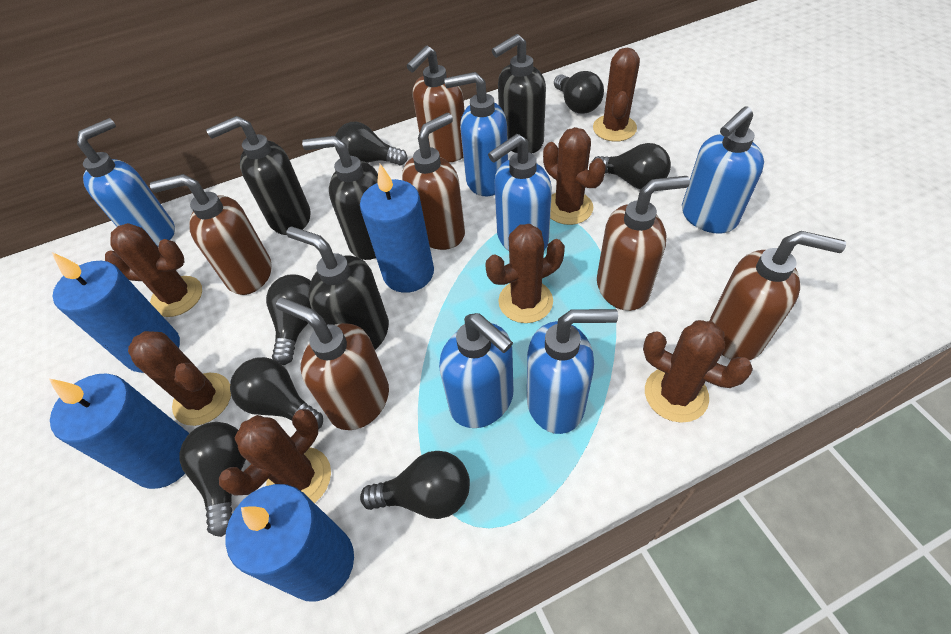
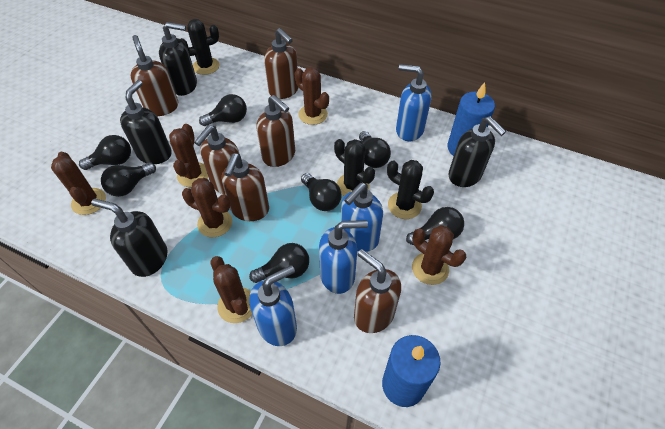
black cactus: 0 -> 3
blue candle: 4 -> 2
blue soap dispenser: 6 -> 4
brown cactus: 7 -> 6

